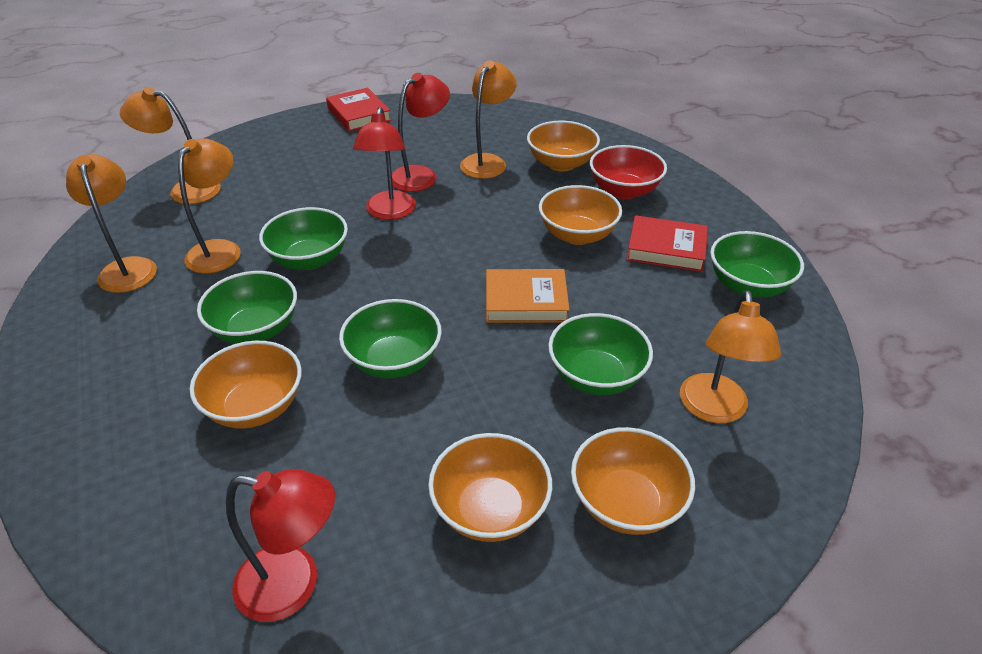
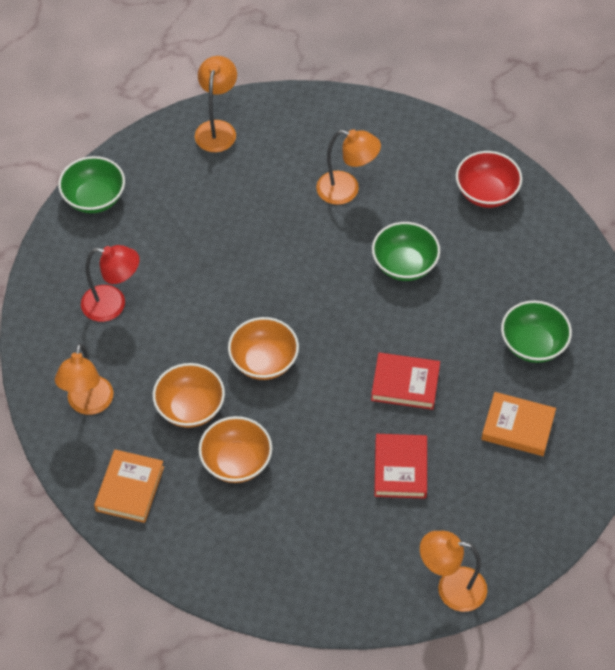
green bowl: 5 -> 3
orange book: 1 -> 2
orange bowl: 5 -> 3
orange lamp: 5 -> 4
red lamp: 3 -> 1

